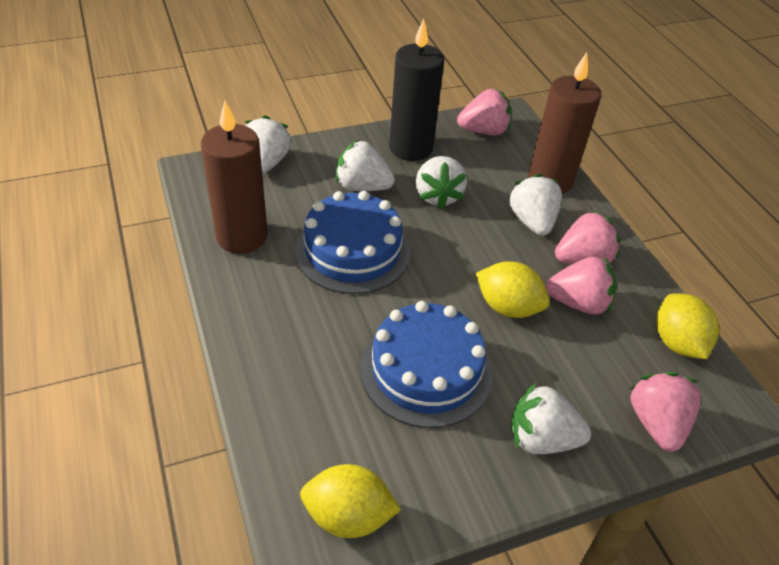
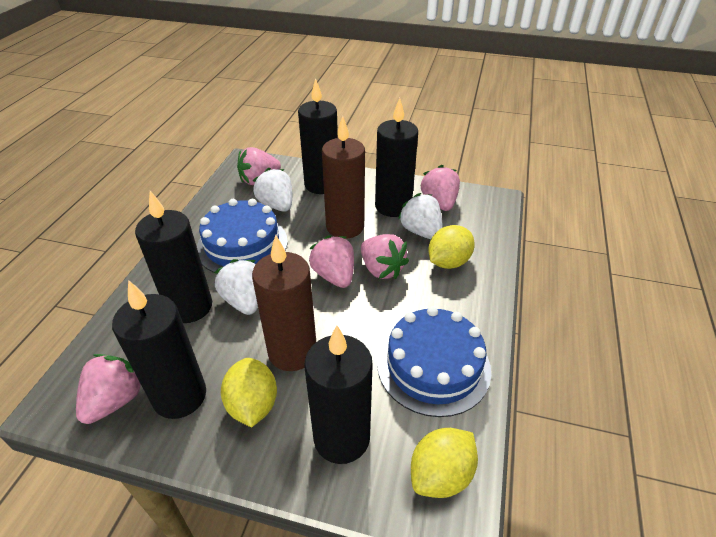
black candle: 1 -> 5
pink strawberry: 4 -> 5
white strawberry: 5 -> 3

